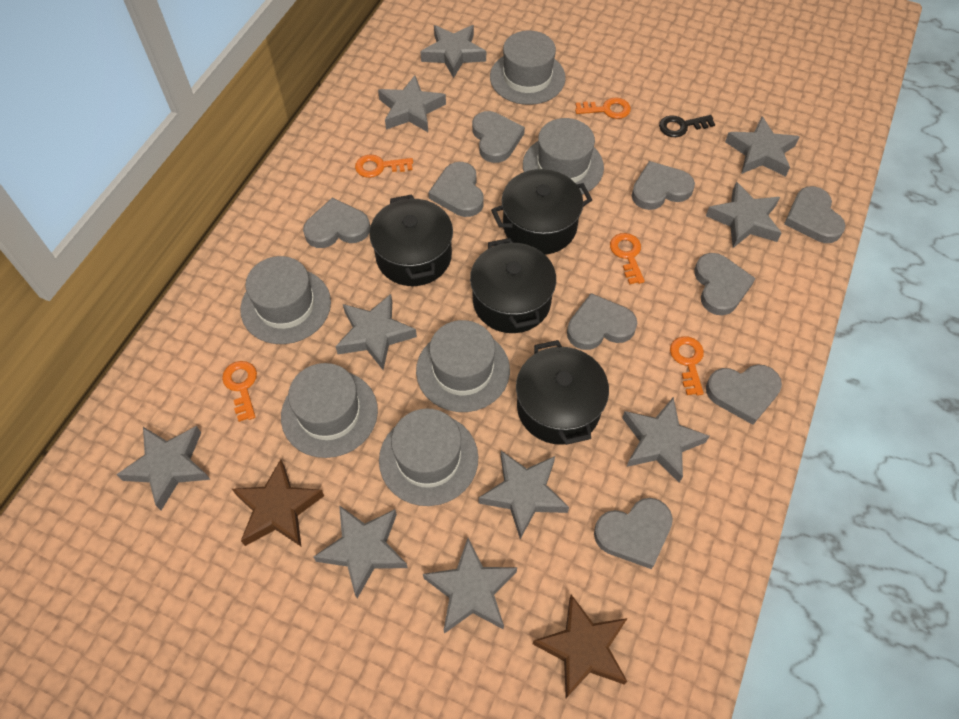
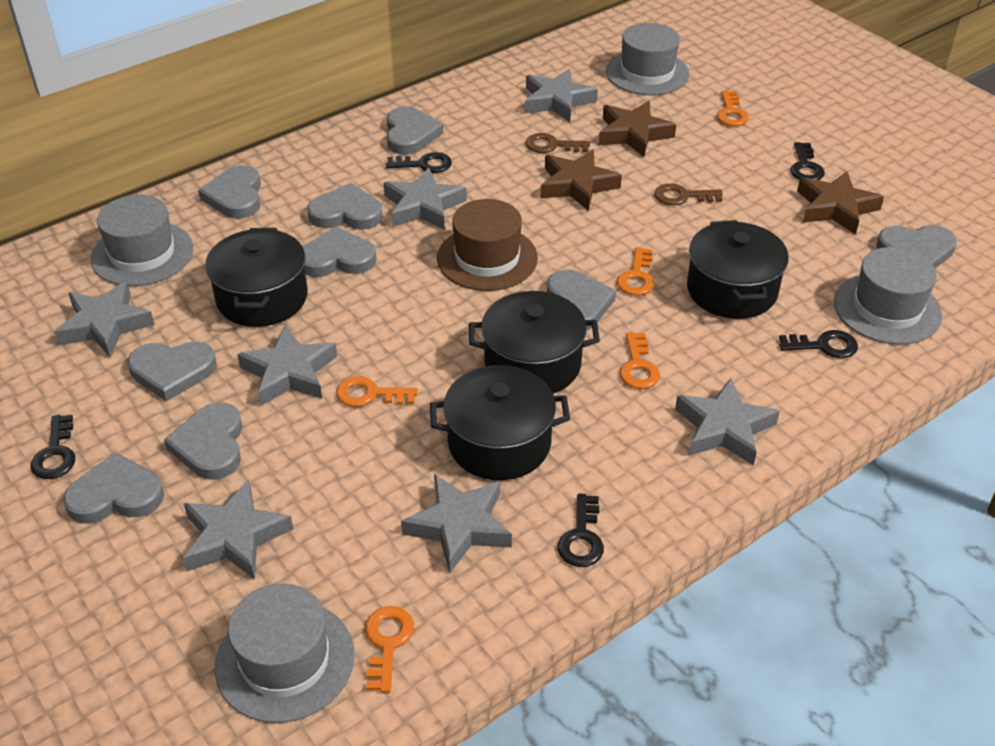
black key: 1 -> 5
brown hat: 0 -> 1
brown key: 0 -> 2
brown star: 2 -> 3
grey hat: 6 -> 4
grey star: 10 -> 7

